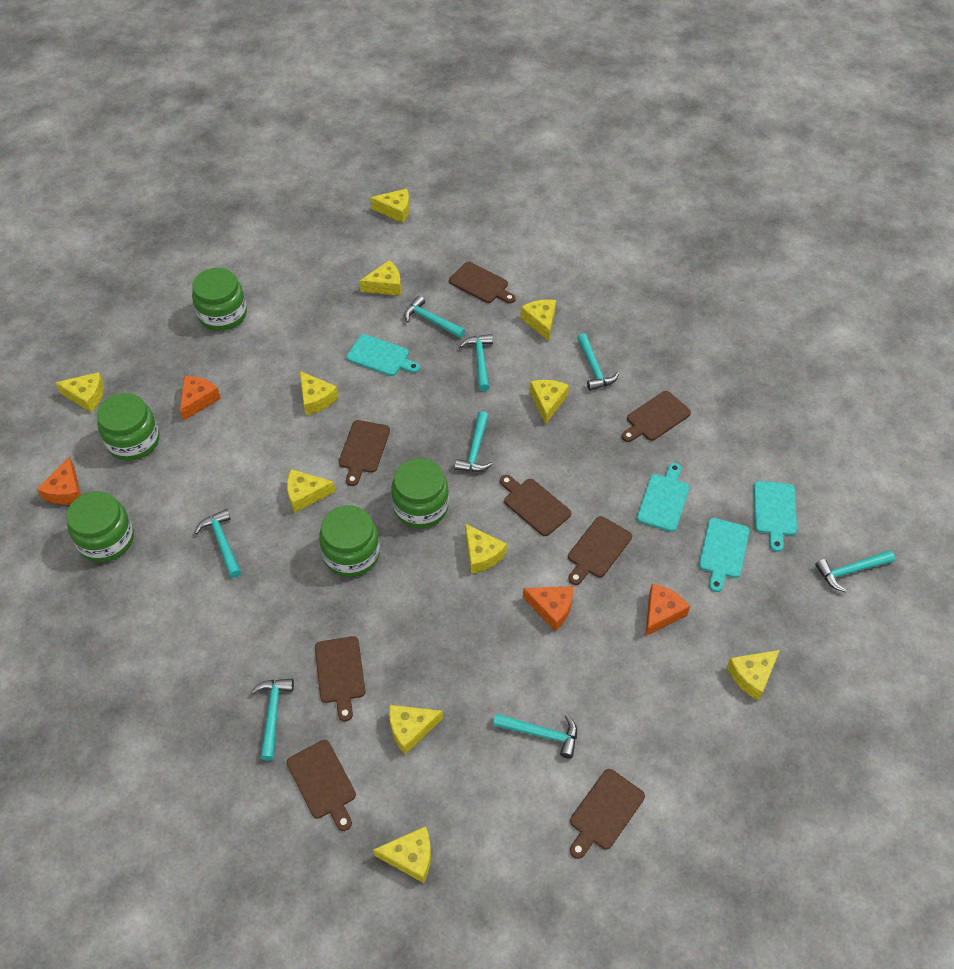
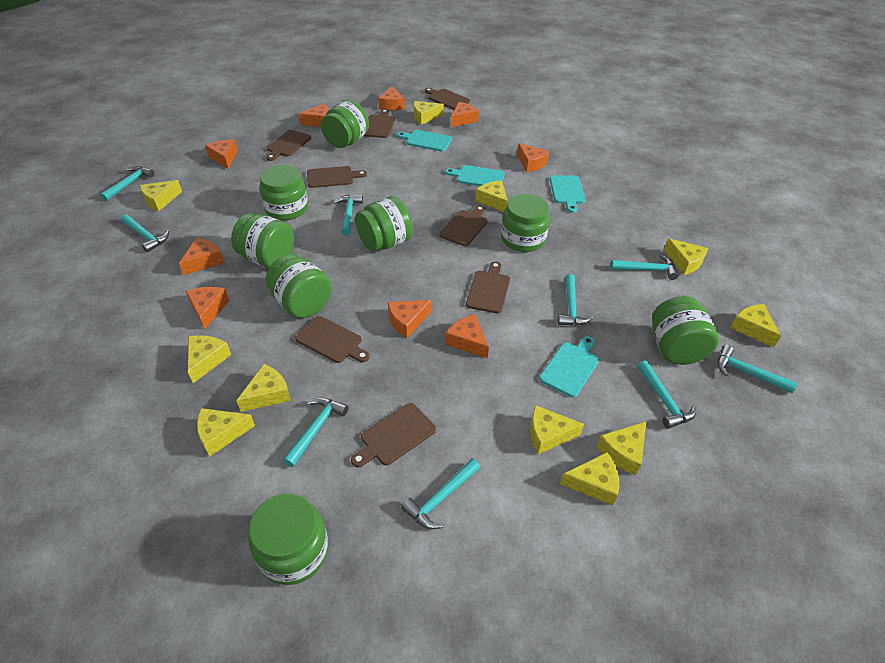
green jar: 5 -> 8
orange cheese: 4 -> 9
turquoise hammer: 8 -> 9

